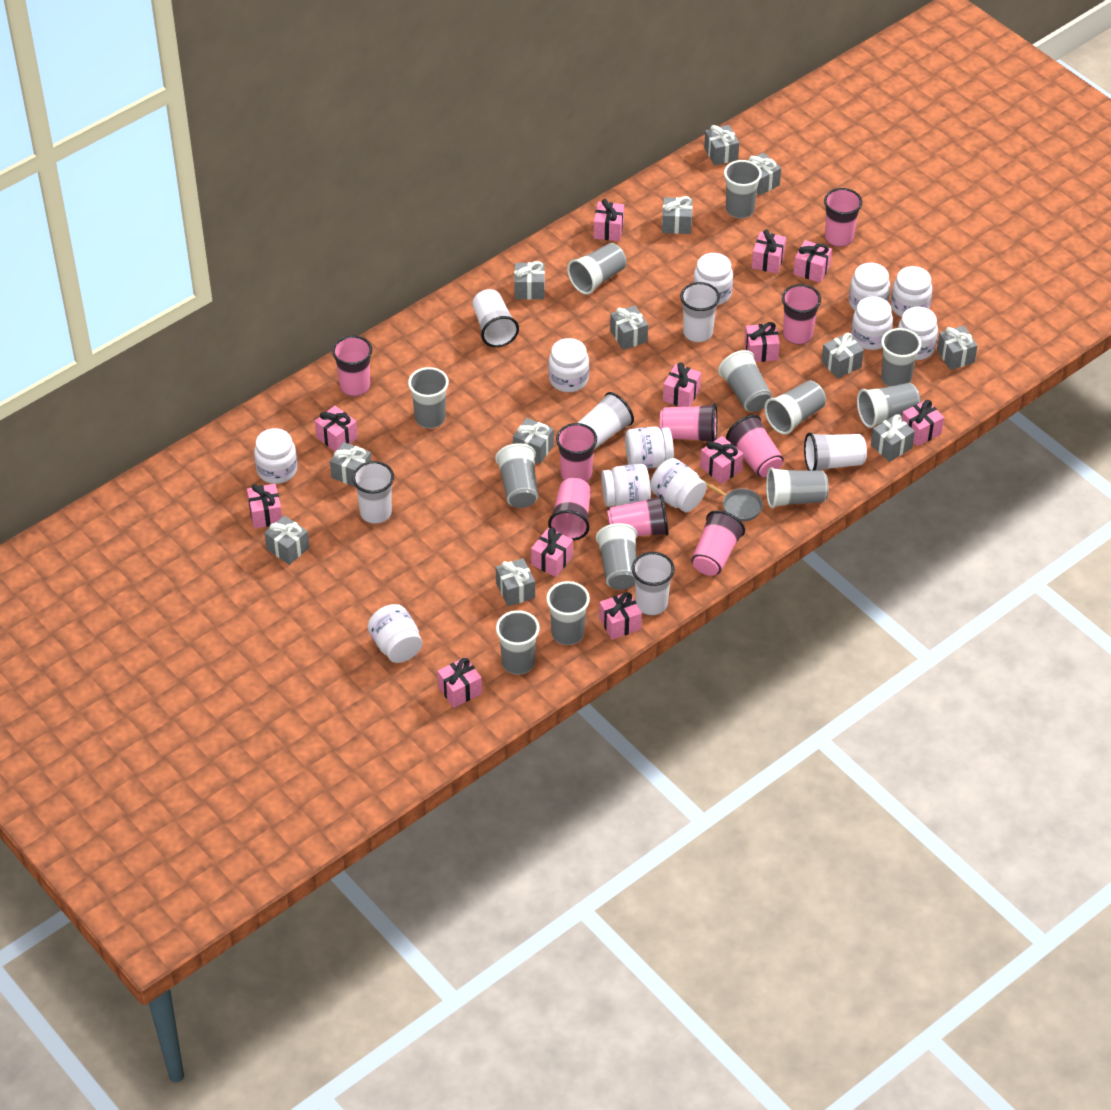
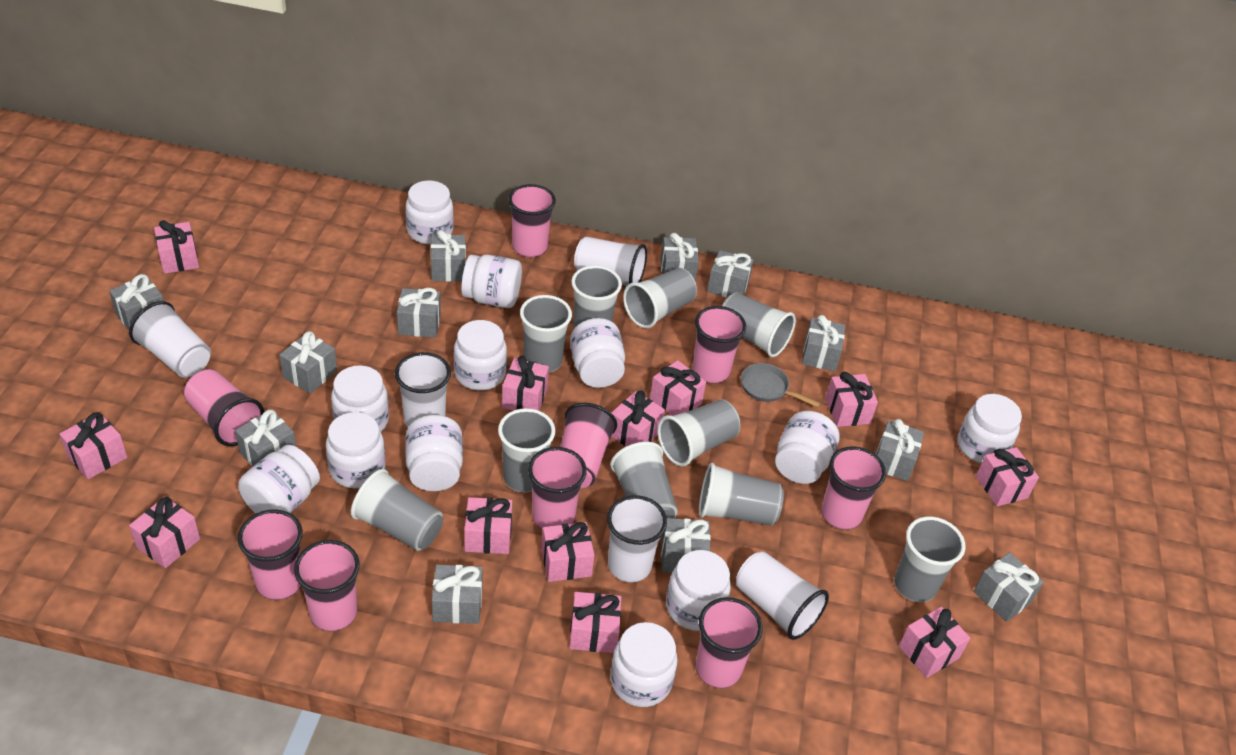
grey cup: 12 -> 10
white cup: 6 -> 5
white jar: 11 -> 12

